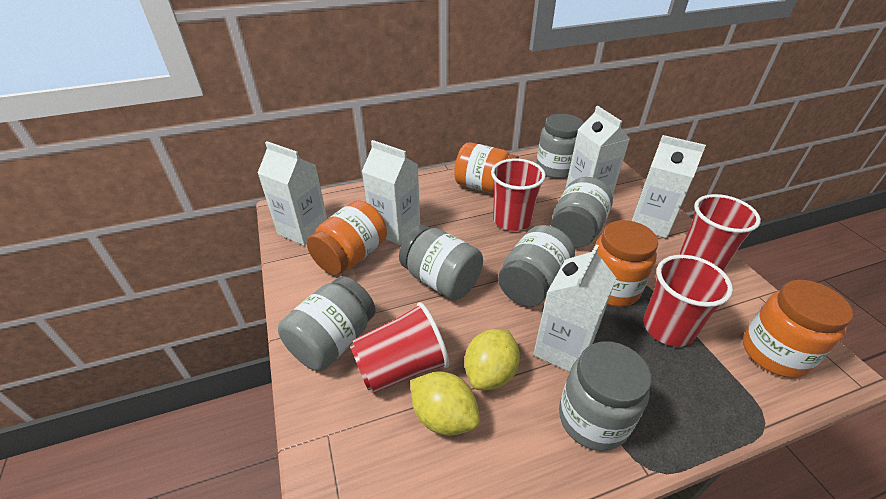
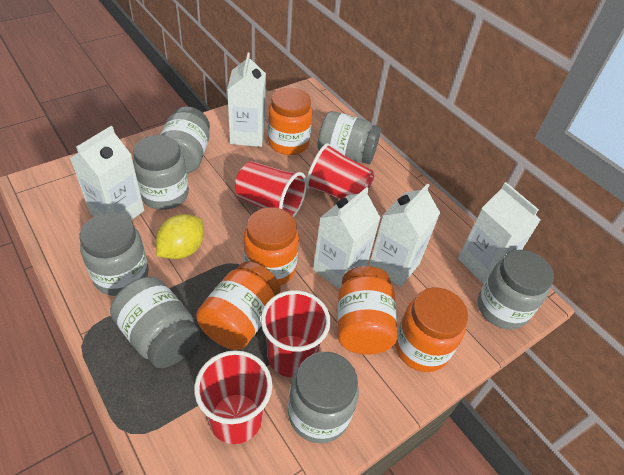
grey jar: 6 -> 7
orange jar: 4 -> 5
yellow lemon: 2 -> 1

